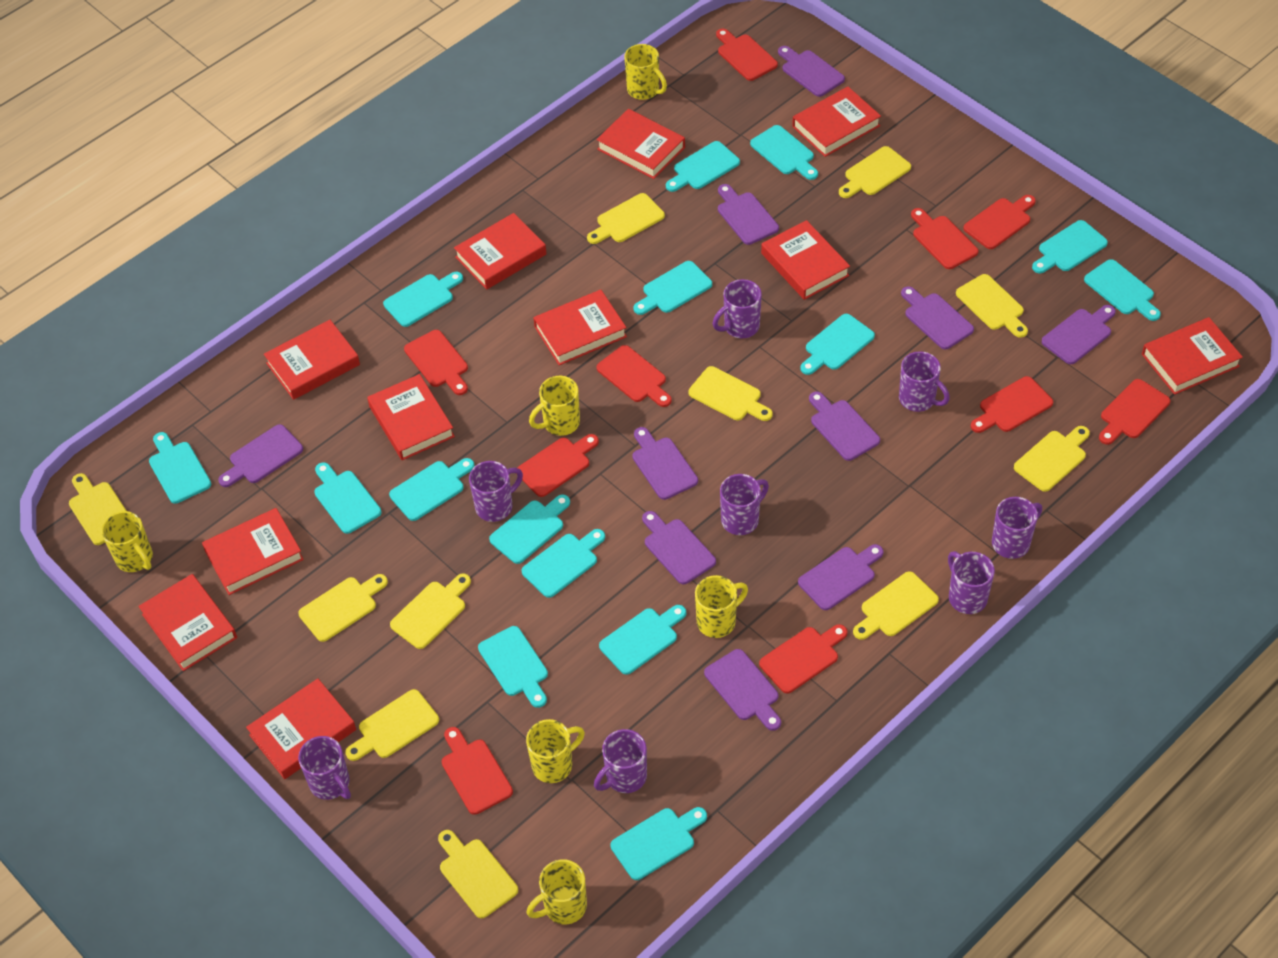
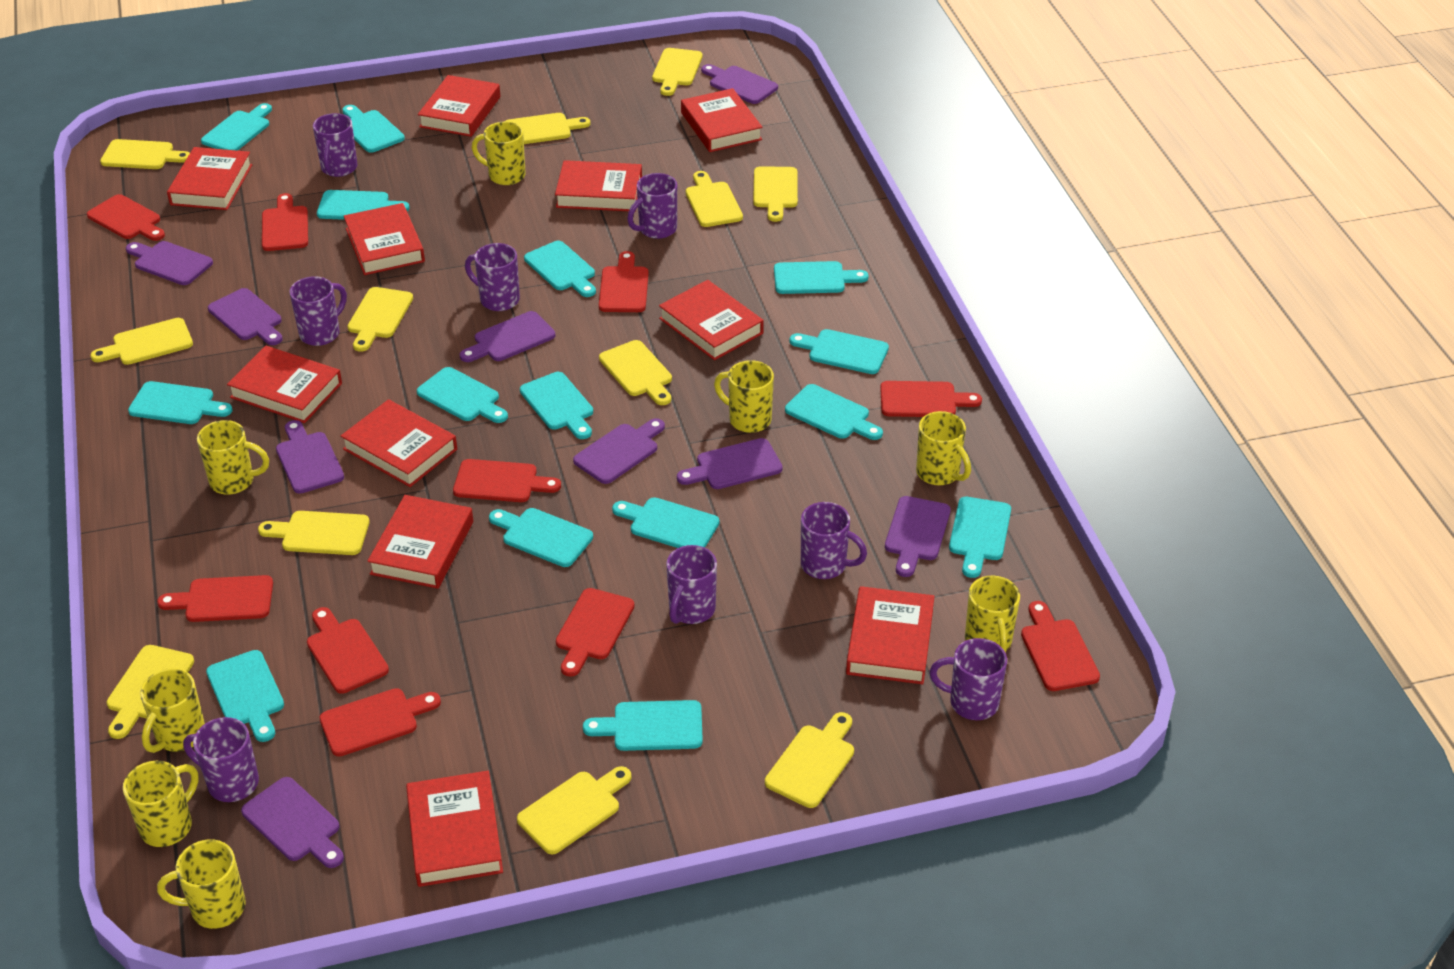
purple cutting board: 10 -> 9
yellow cutting board: 11 -> 12
yellow mug: 6 -> 8

